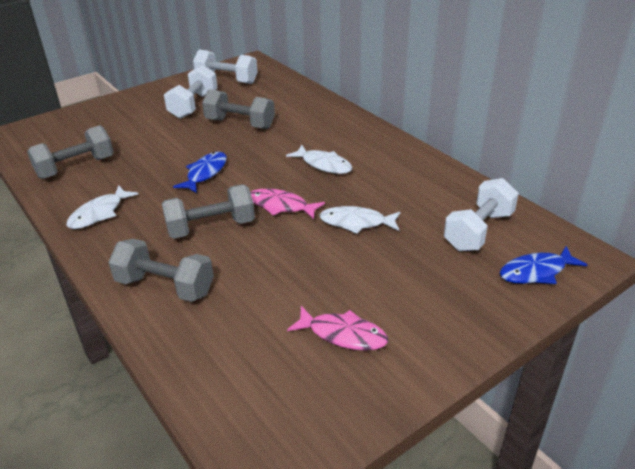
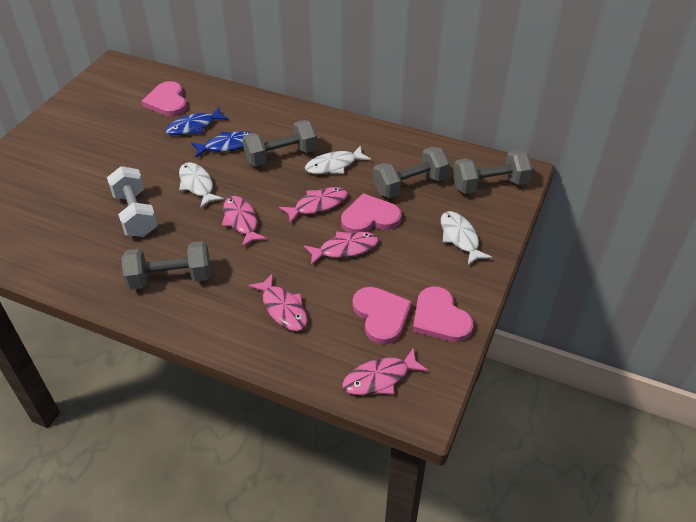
pink fish: 2 -> 5
pink heart: 0 -> 4
white dumbbell: 3 -> 1

